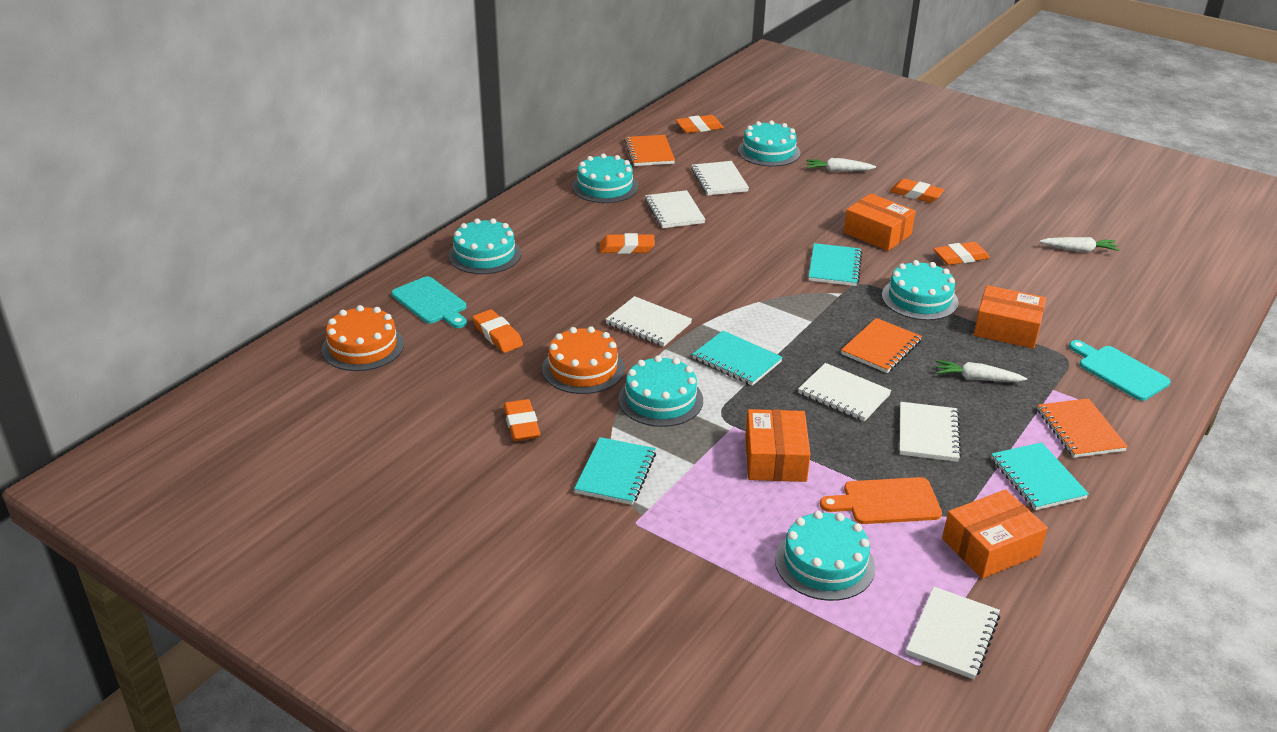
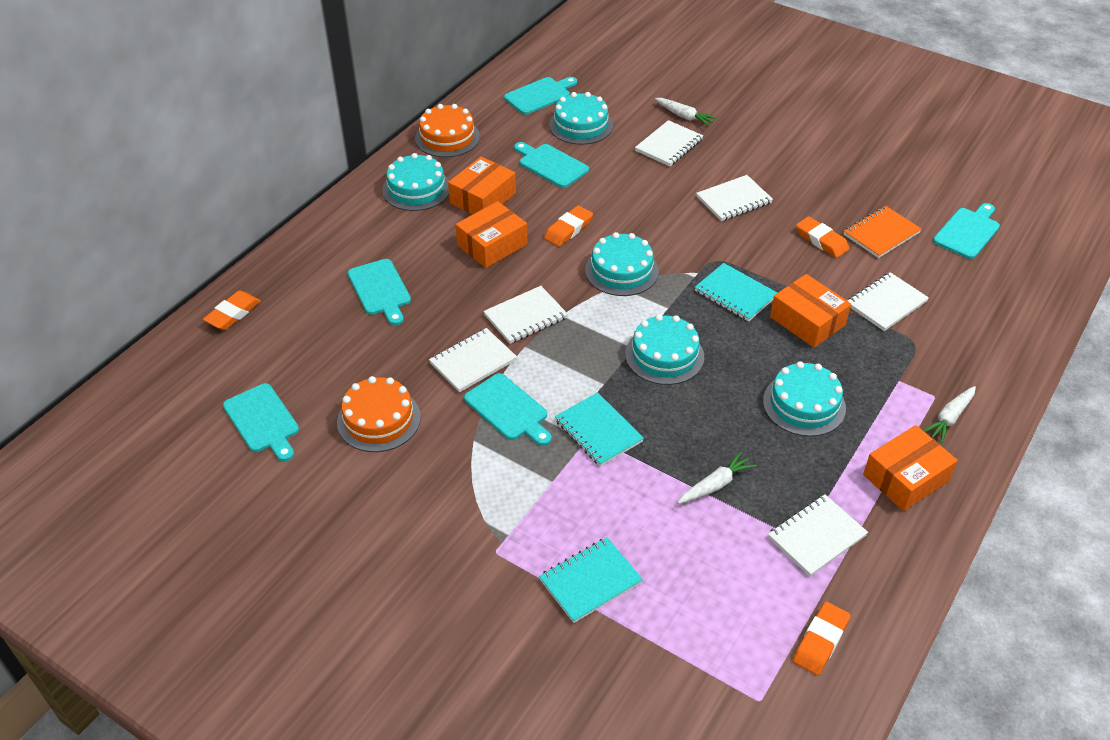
orange cutting board: 1 -> 0
orange eraser: 6 -> 4
orange notebook: 3 -> 1
turquoise cake: 6 -> 5
turquoise cutting board: 2 -> 6
turquoise notebook: 4 -> 3

